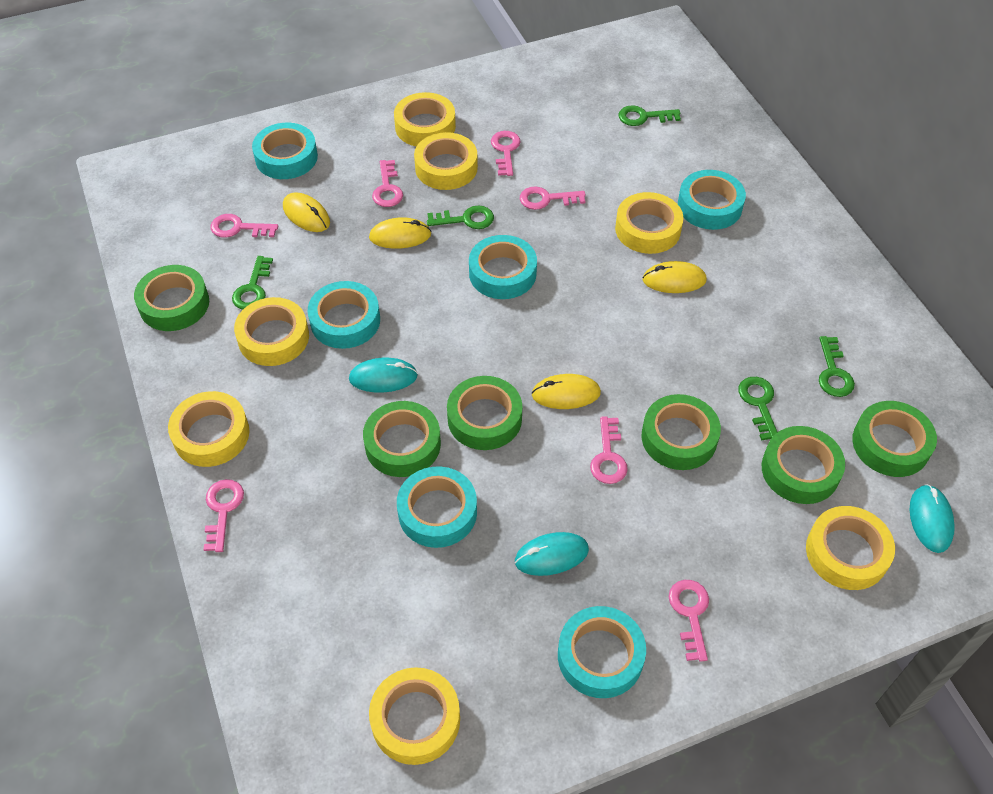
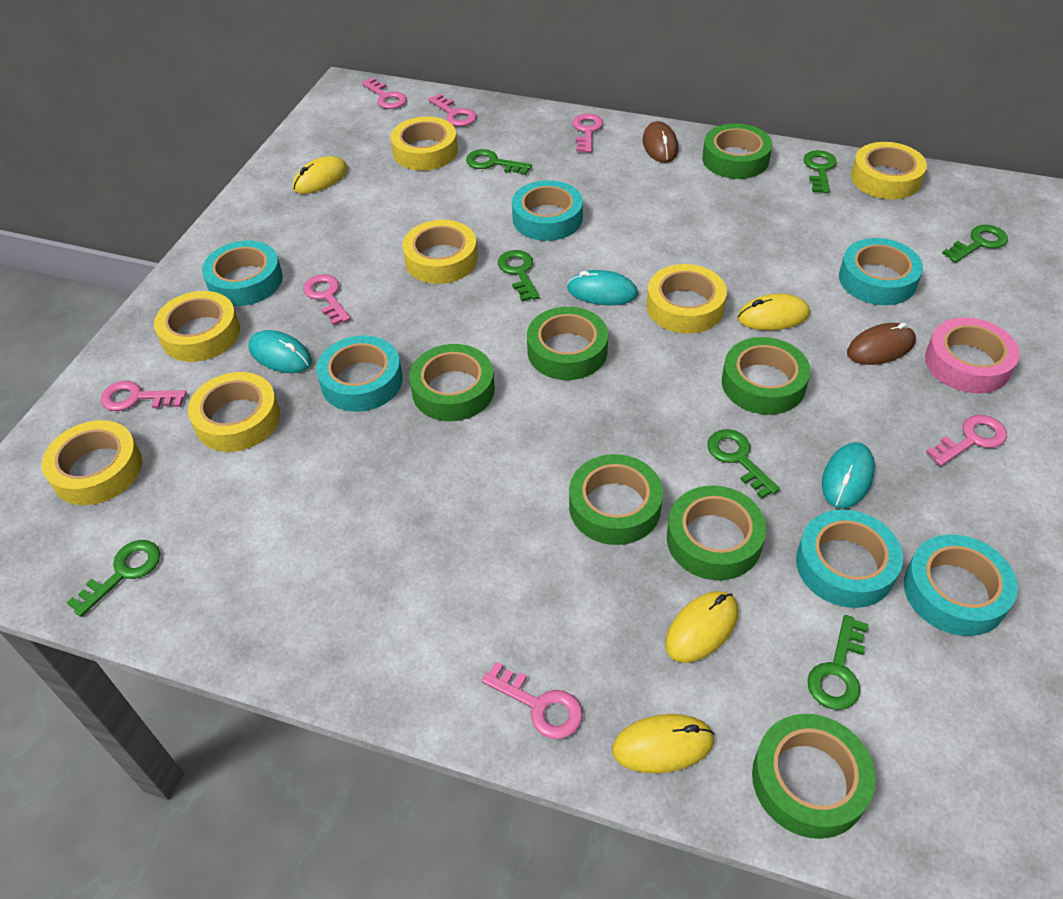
brown mouse: 0 -> 2
green key: 5 -> 7
green tape: 6 -> 7
pink tape: 0 -> 1

